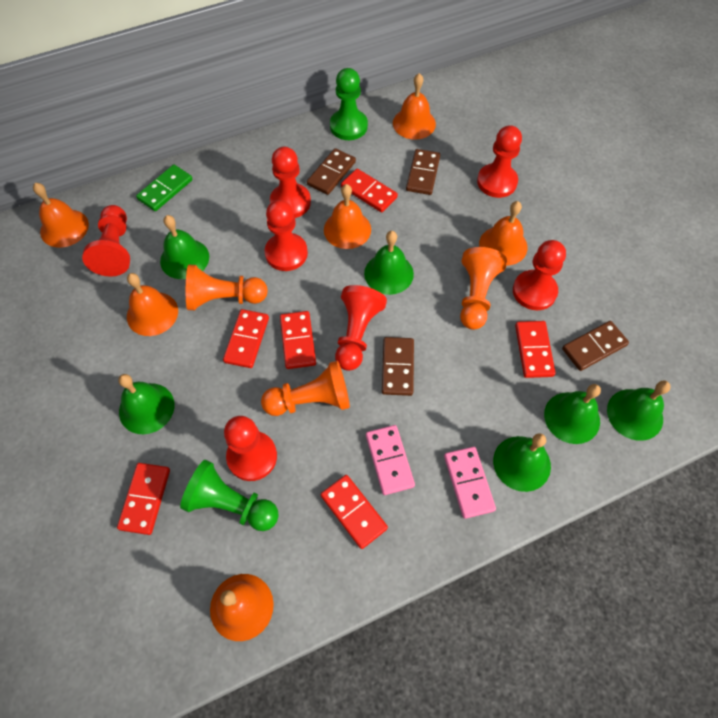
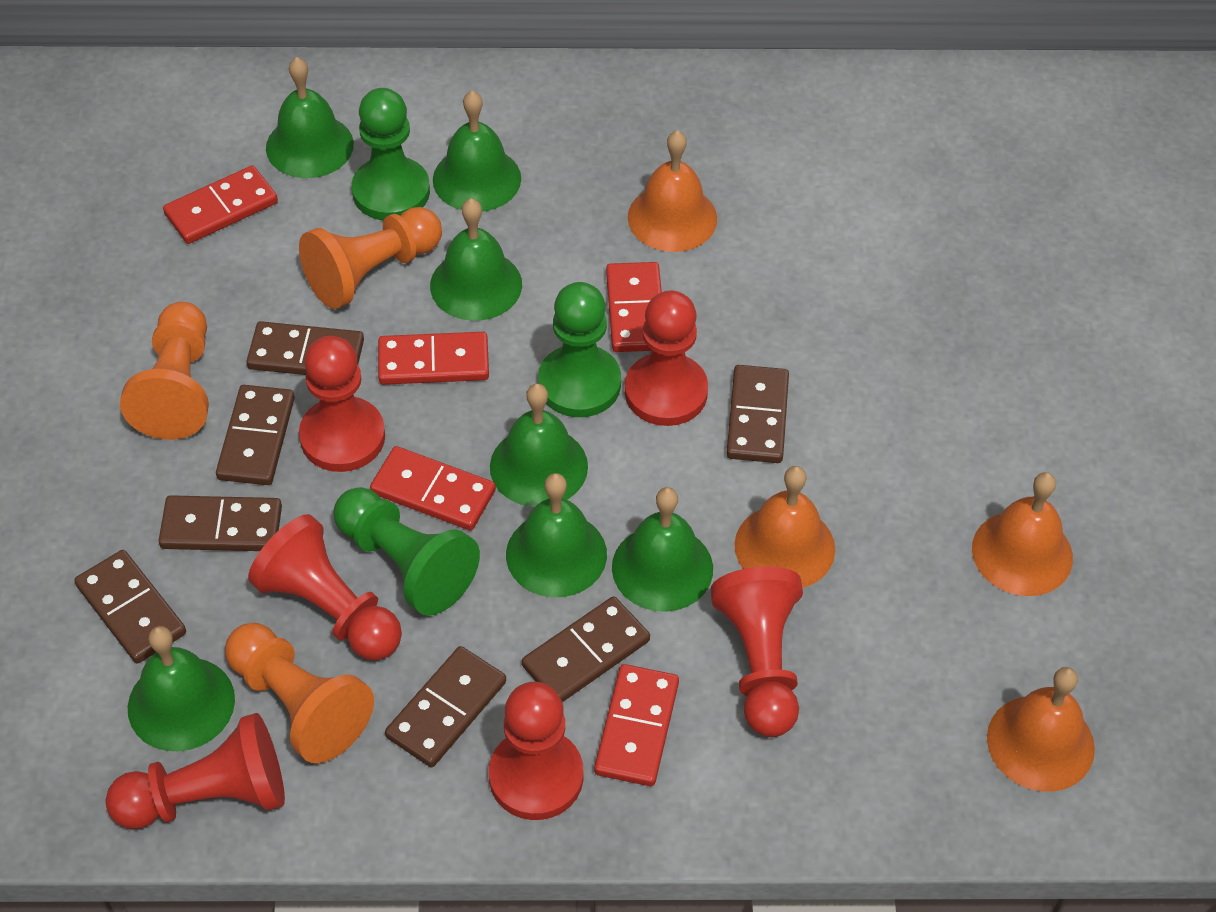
brown domino: 4 -> 7
green bell: 6 -> 7
green domino: 1 -> 0
green pawn: 2 -> 3
orange bell: 6 -> 4
pink domino: 2 -> 0
red domino: 6 -> 5
red pawn: 7 -> 6

